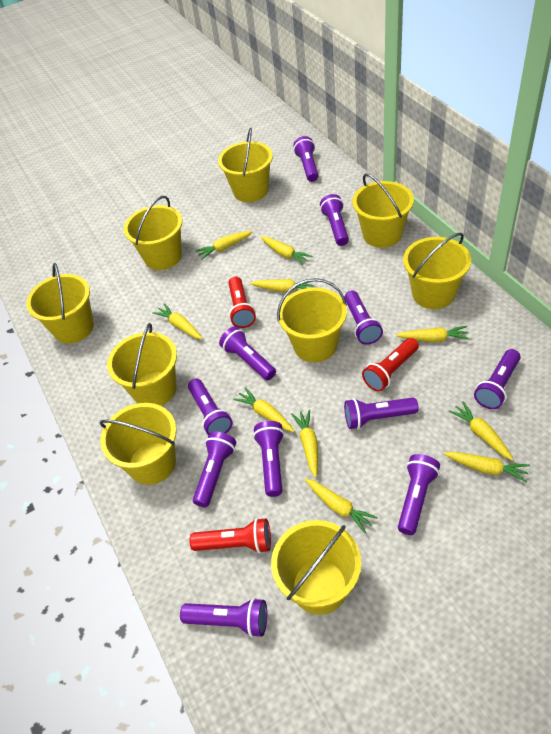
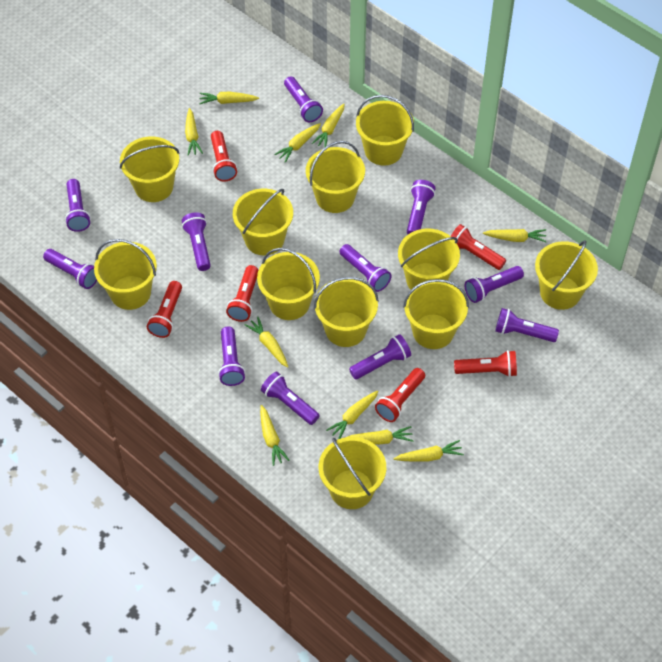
red flashlight: 3 -> 6
yellow bucket: 9 -> 11

